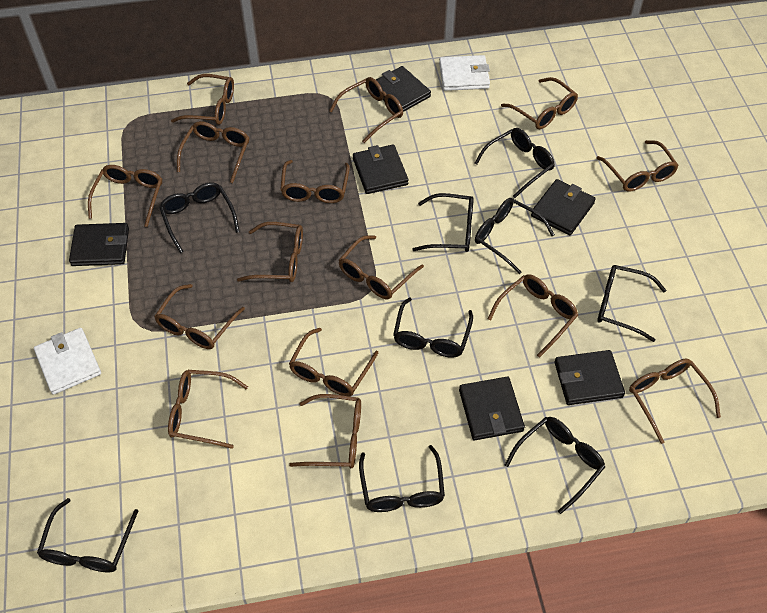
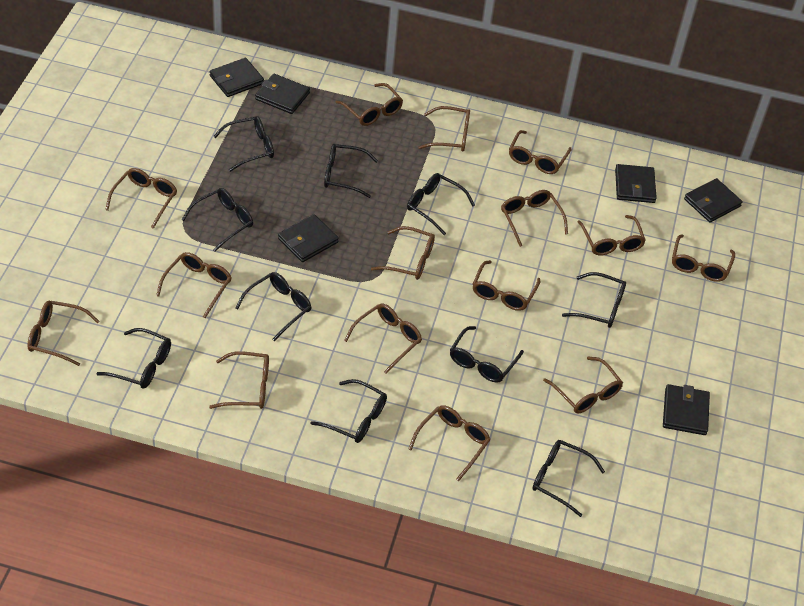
black glasses: 9 -> 10
white wallet: 2 -> 0

